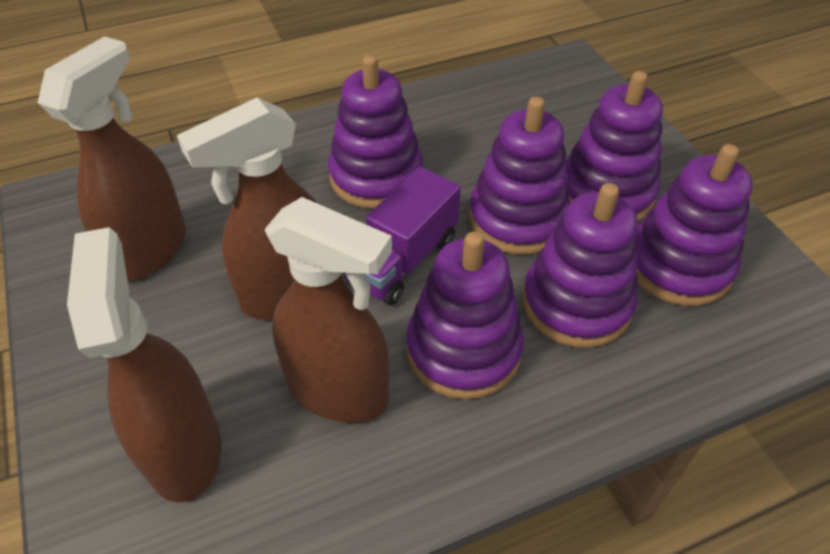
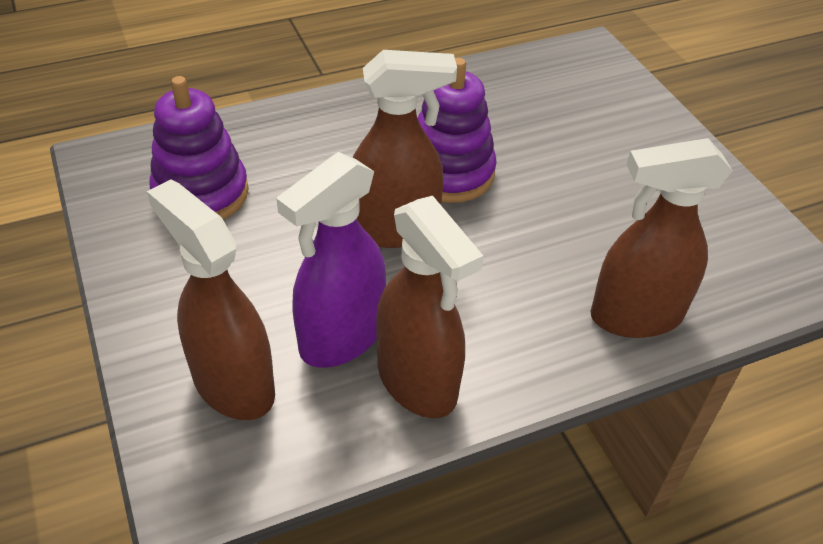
purple spray bottle: 0 -> 1
purple stacking toy: 6 -> 2
purple truck: 1 -> 0

